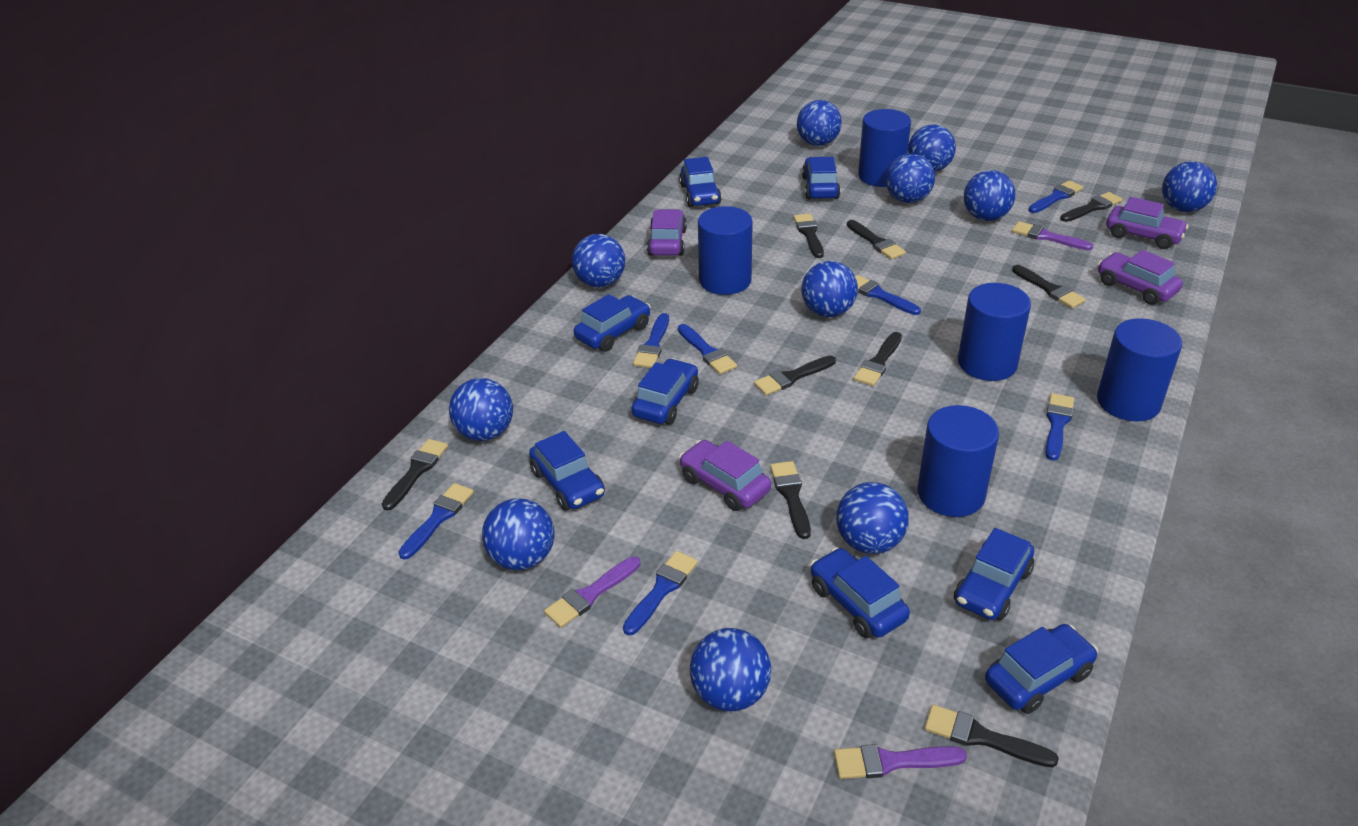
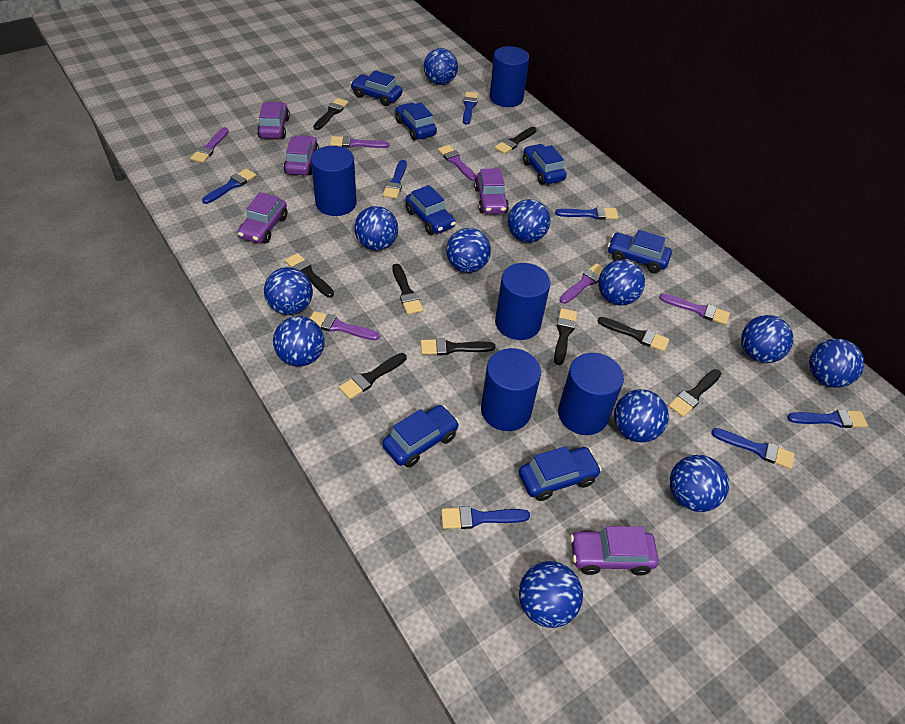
blue ball: 11 -> 12
blue car: 8 -> 7
purple brush: 3 -> 6
purple car: 4 -> 5

